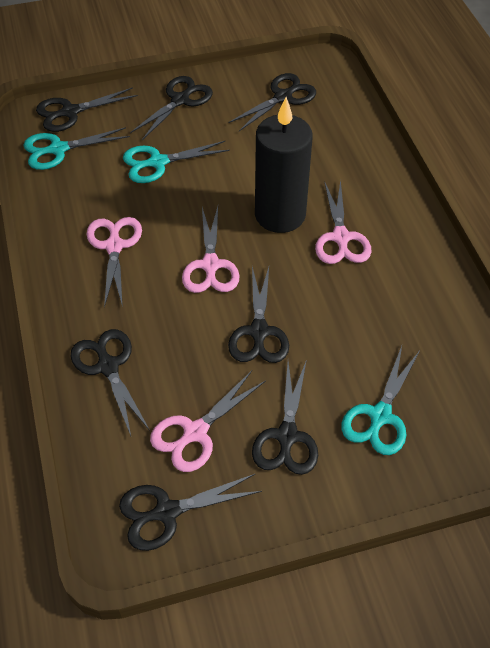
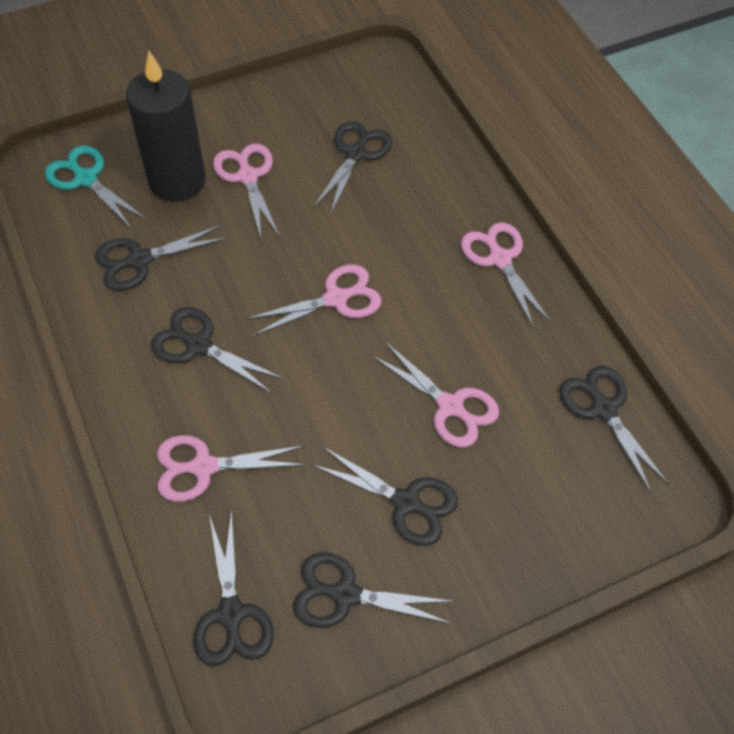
pink scissors: 4 -> 5
turquoise scissors: 3 -> 1

